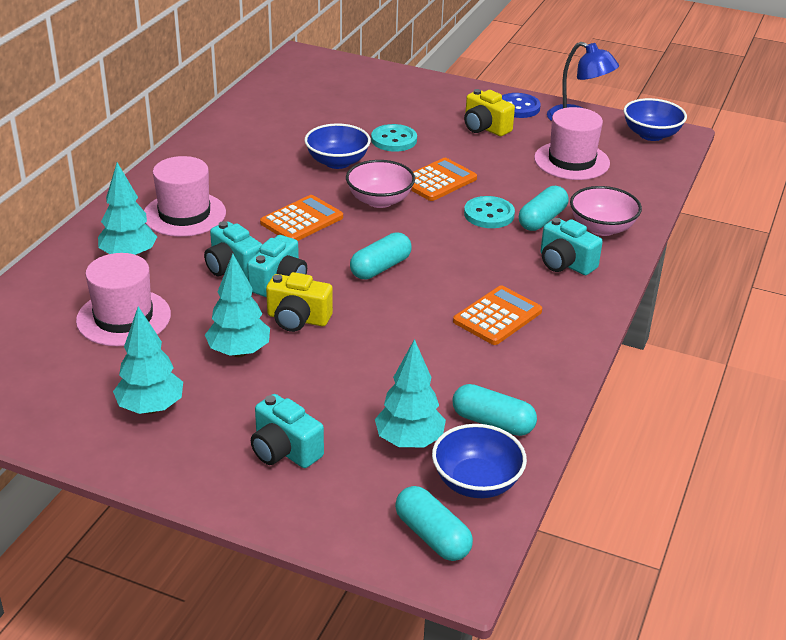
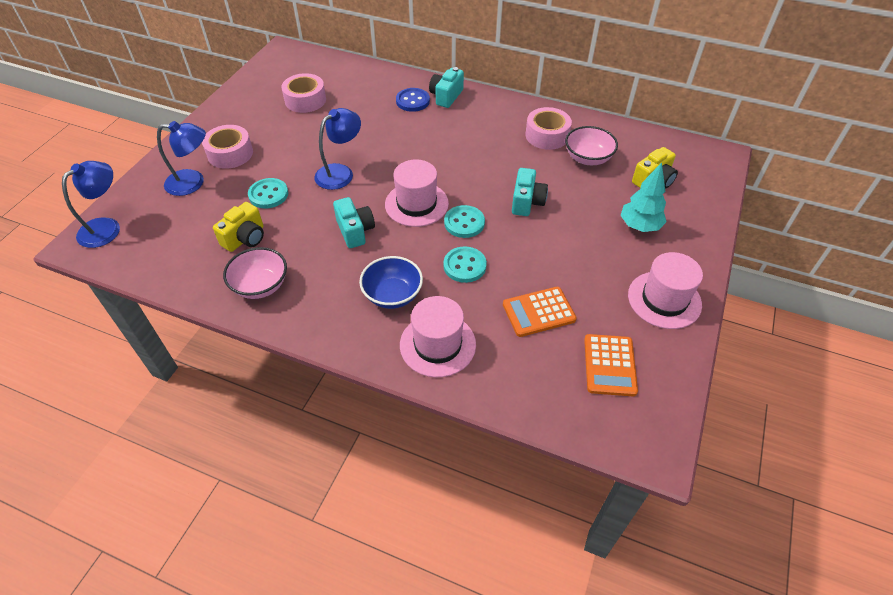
blue bowl: 3 -> 1
blue lamp: 1 -> 3
orange calculator: 3 -> 2
pink tape: 0 -> 3
turquoise button: 2 -> 3
turquoise camera: 4 -> 3
turquoise capsule: 4 -> 0
turquoise tree: 4 -> 1

